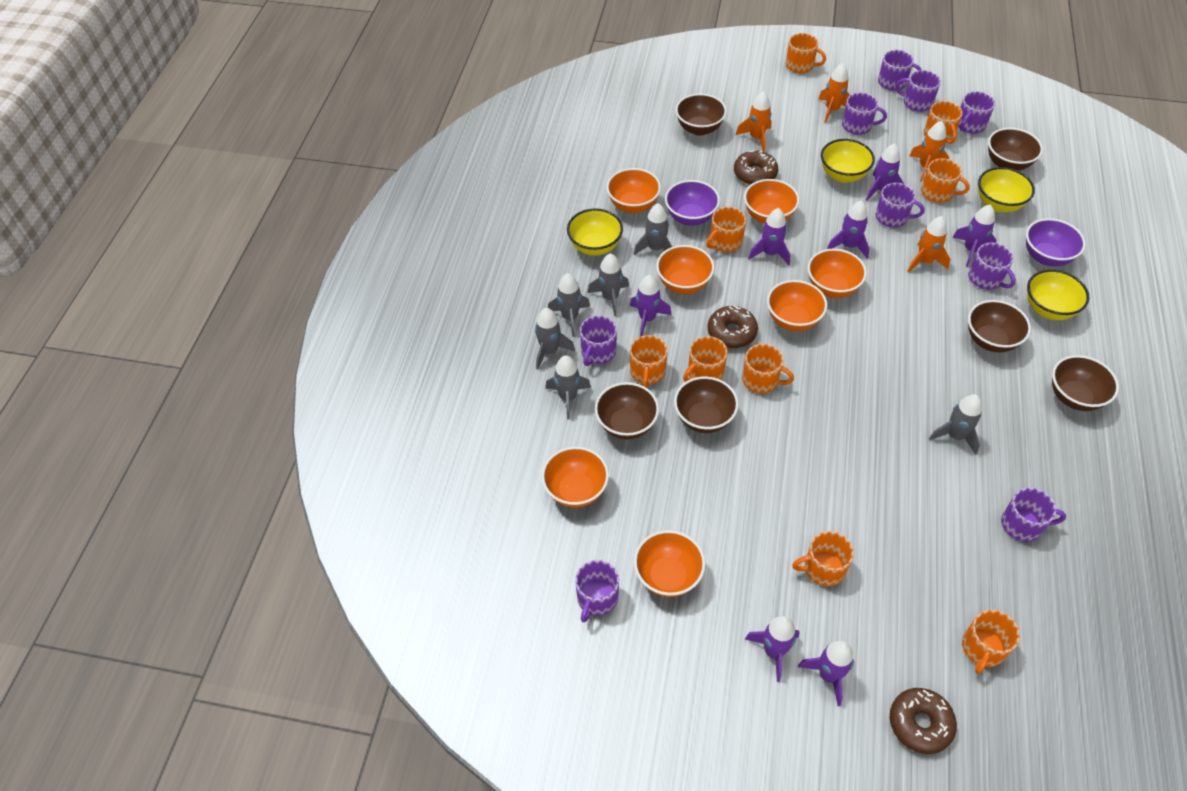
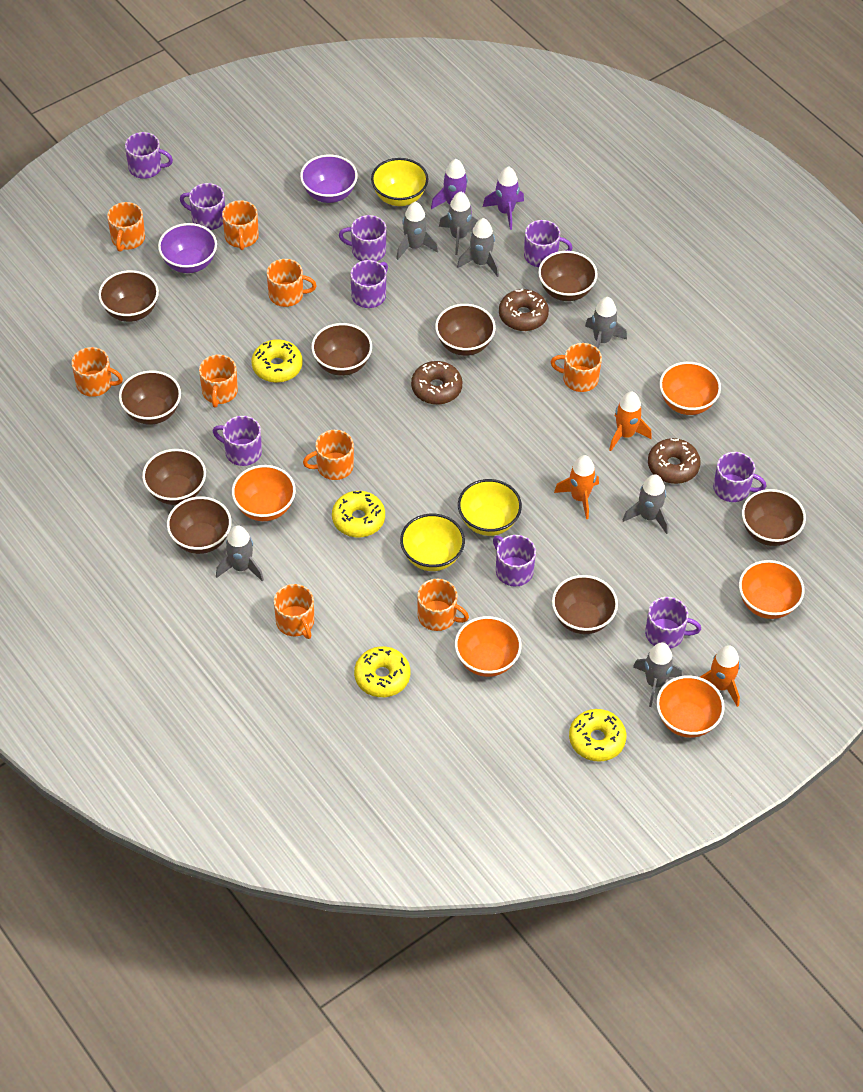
brown bowl: 6 -> 9
grey rocket: 6 -> 7
orange bowl: 7 -> 5
orange rocket: 4 -> 3
purple rocket: 7 -> 2
yellow bowl: 4 -> 3
yellow donut: 0 -> 4

